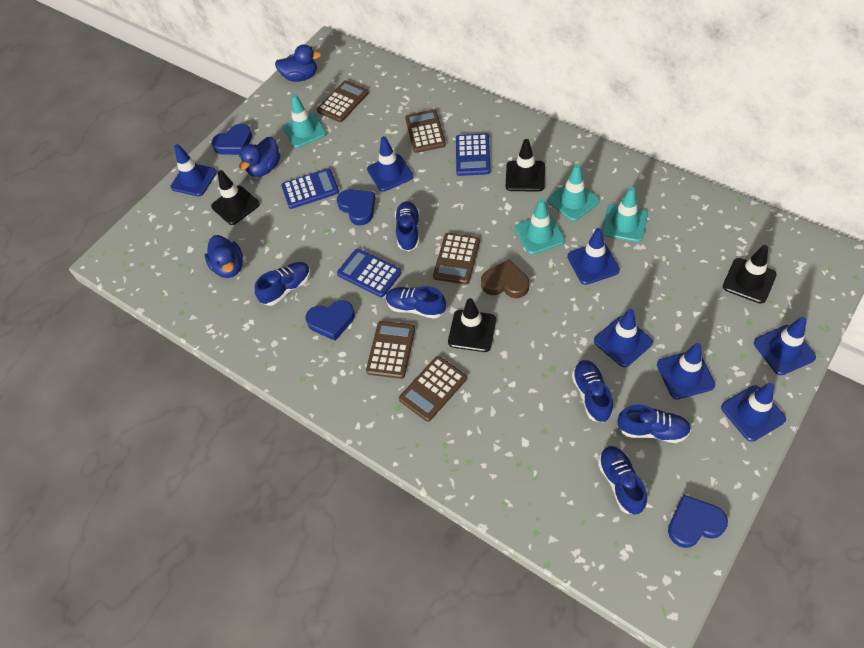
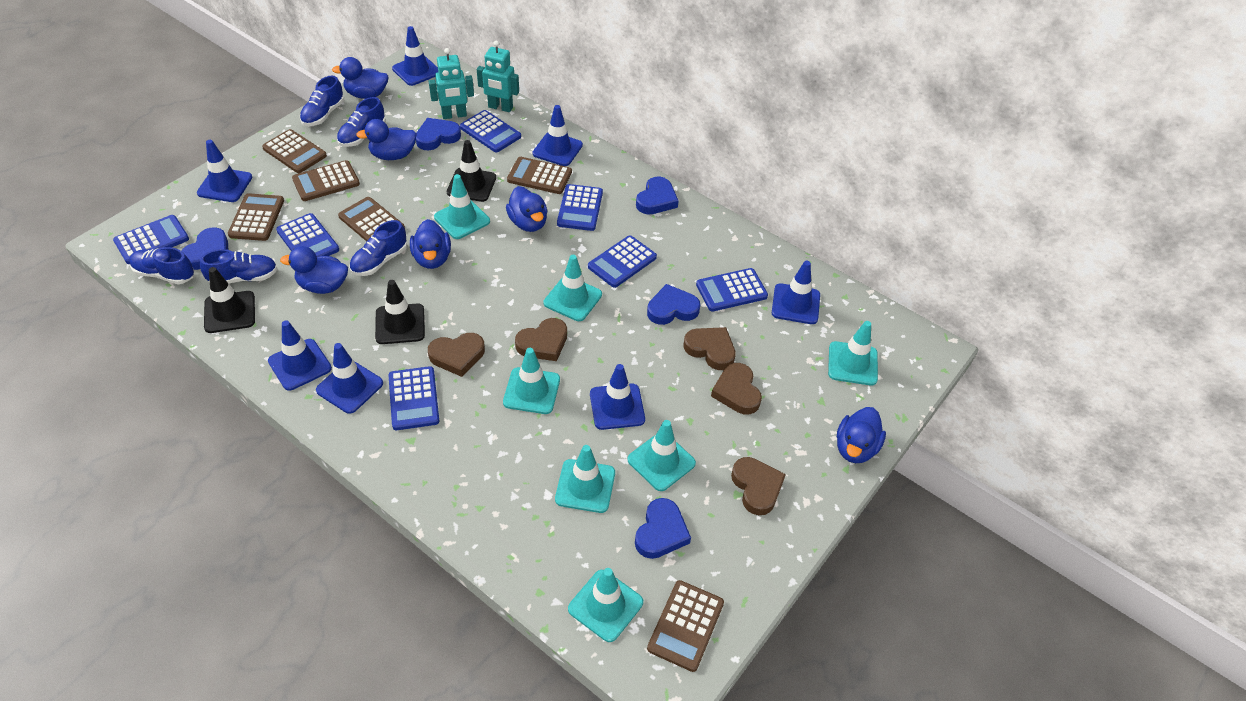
black traffic cone: 4 -> 3
blue calculator: 3 -> 7
blue duck: 3 -> 6
blue heart: 4 -> 5
blue shoe: 6 -> 5
brown calculator: 5 -> 6
brown heart: 1 -> 5
turquoise robot: 0 -> 2
turquoise traffic cone: 4 -> 7

